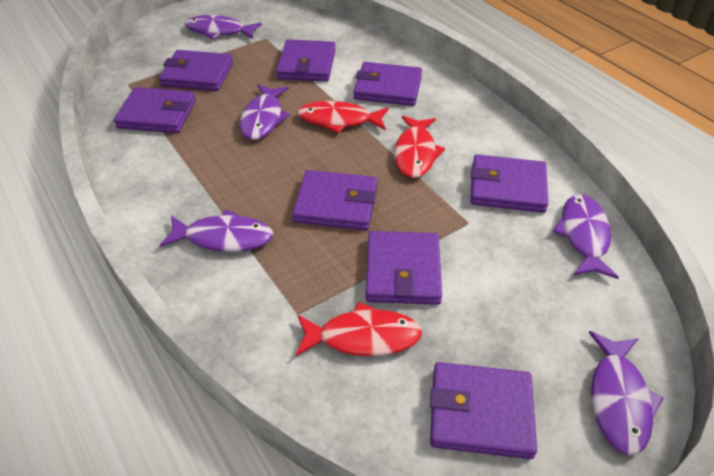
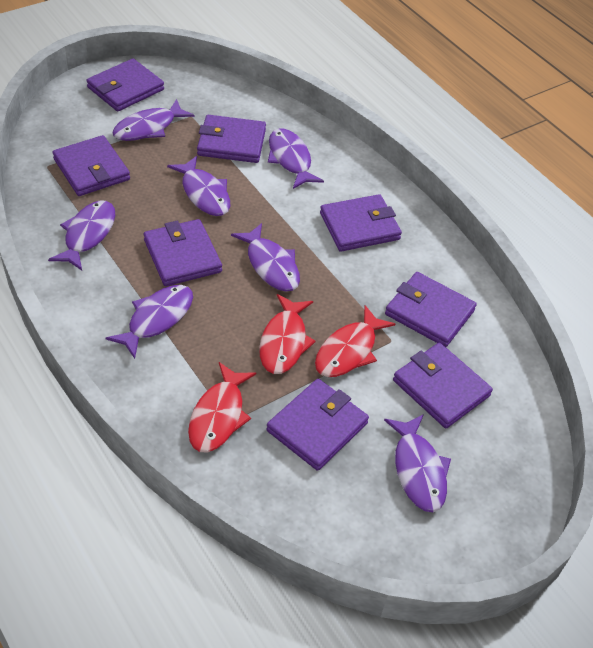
purple fish: 5 -> 7

